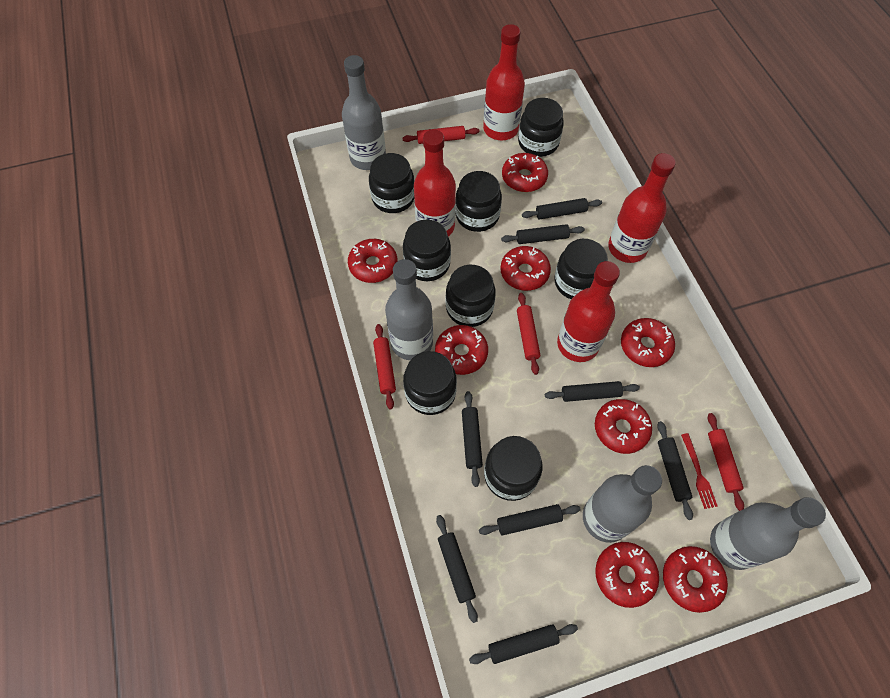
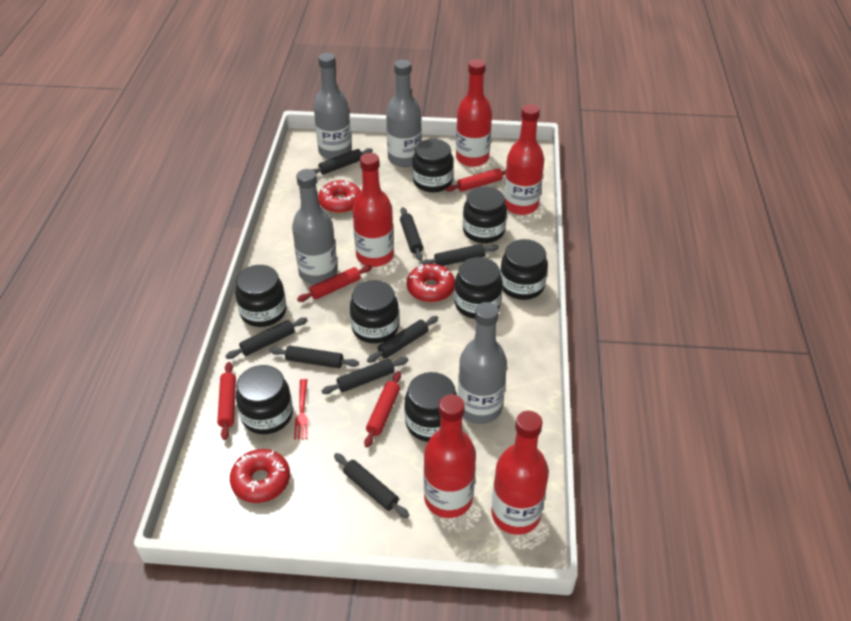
red bottle: 4 -> 5
red donut: 8 -> 3

